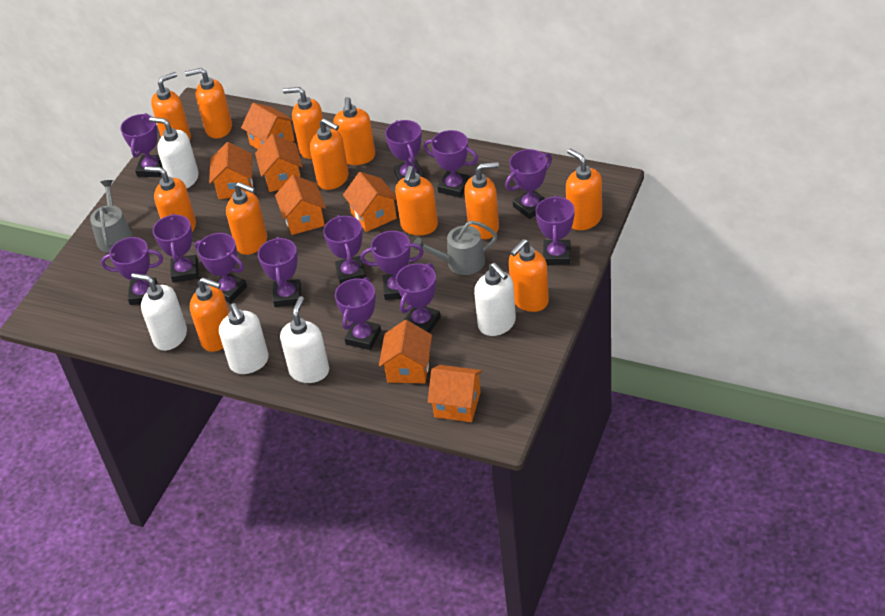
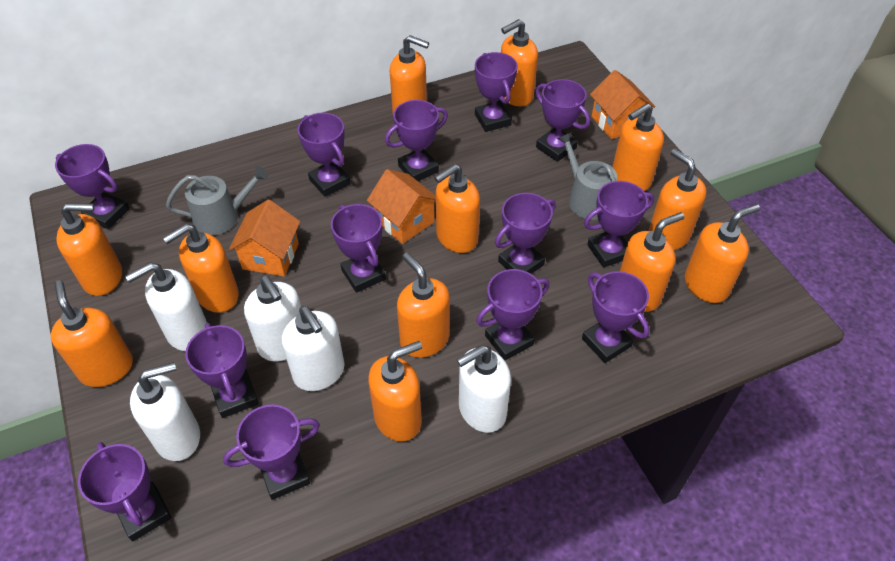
orange house: 7 -> 3

